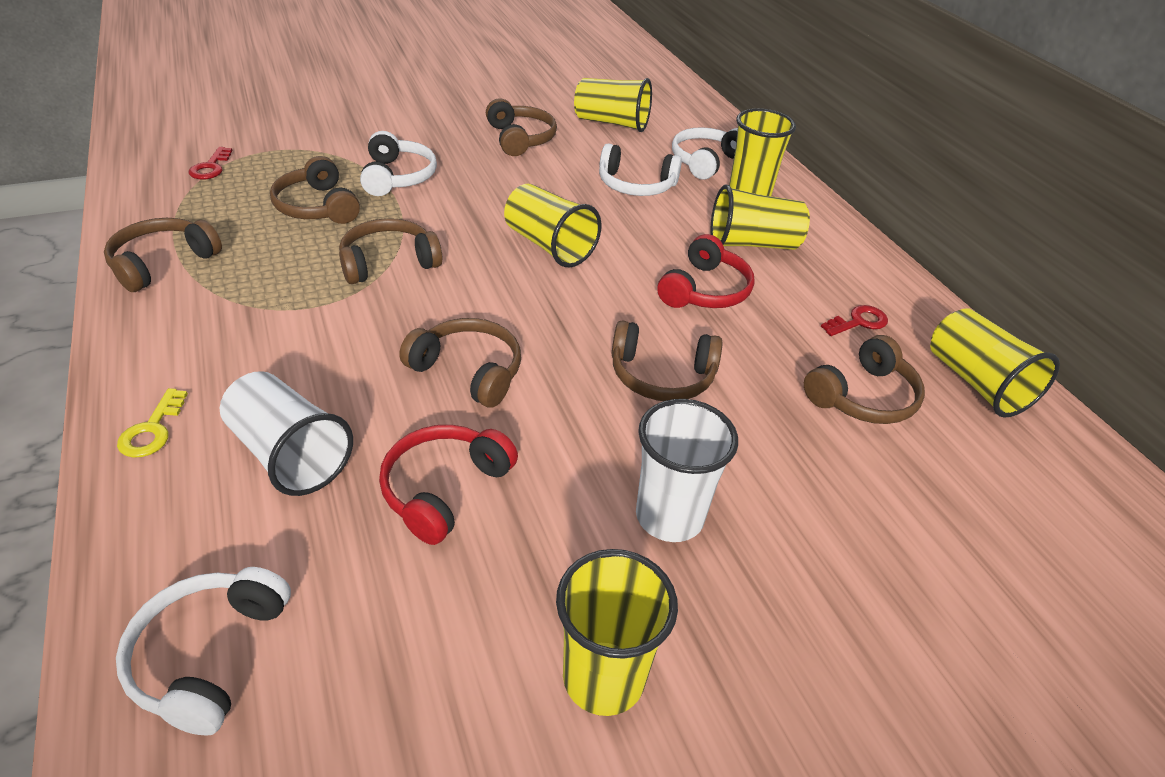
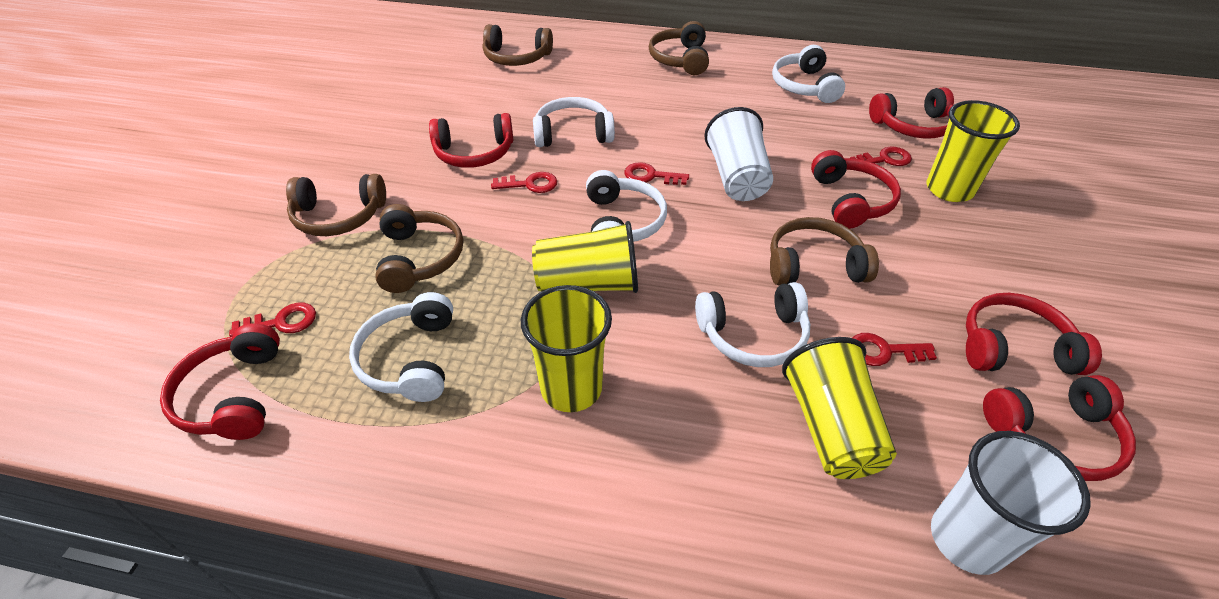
brown headphones: 7 -> 5
red headphones: 2 -> 6
red key: 2 -> 5
white headphones: 4 -> 5
yellow cup: 6 -> 4
yellow key: 1 -> 0

